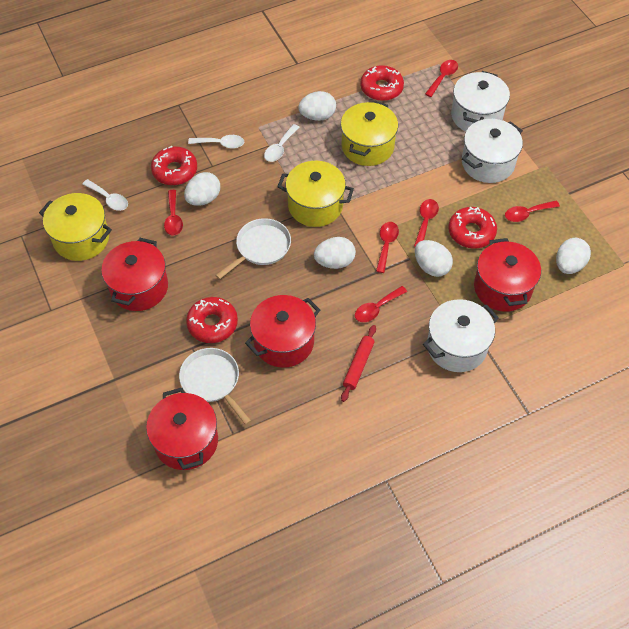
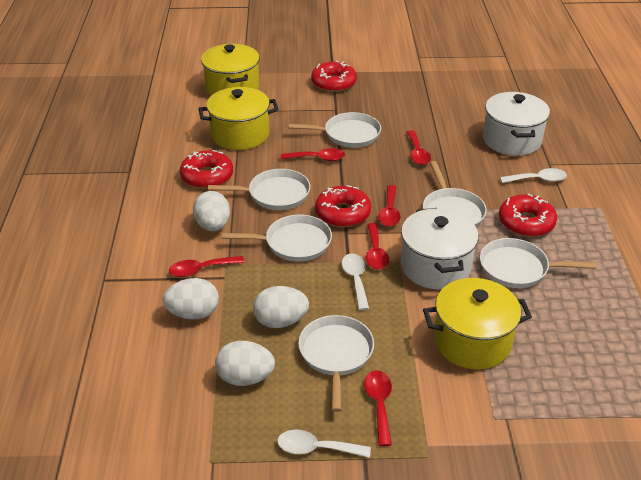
red pot: 4 -> 0
red rolling pin: 1 -> 0
white egg: 5 -> 4
white pan: 2 -> 6
white pot: 3 -> 2

